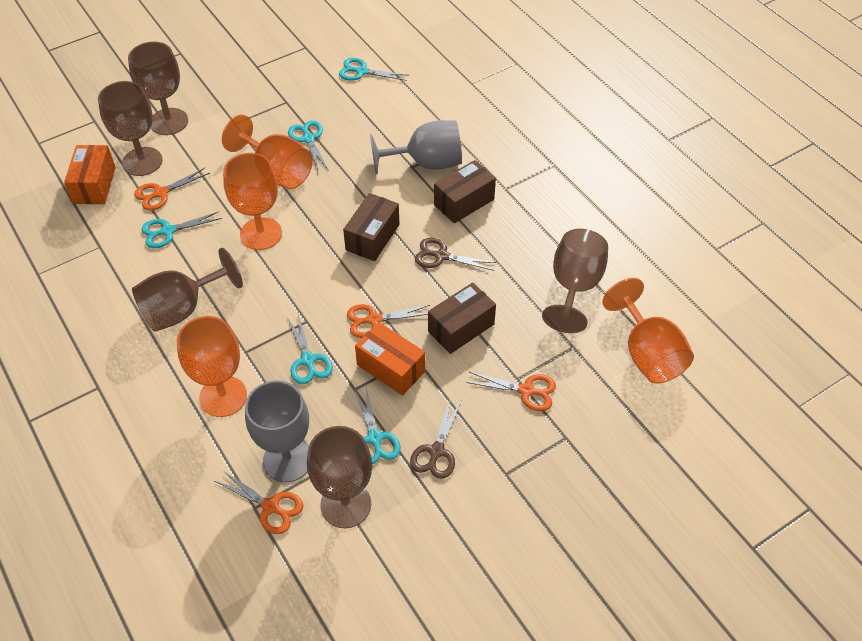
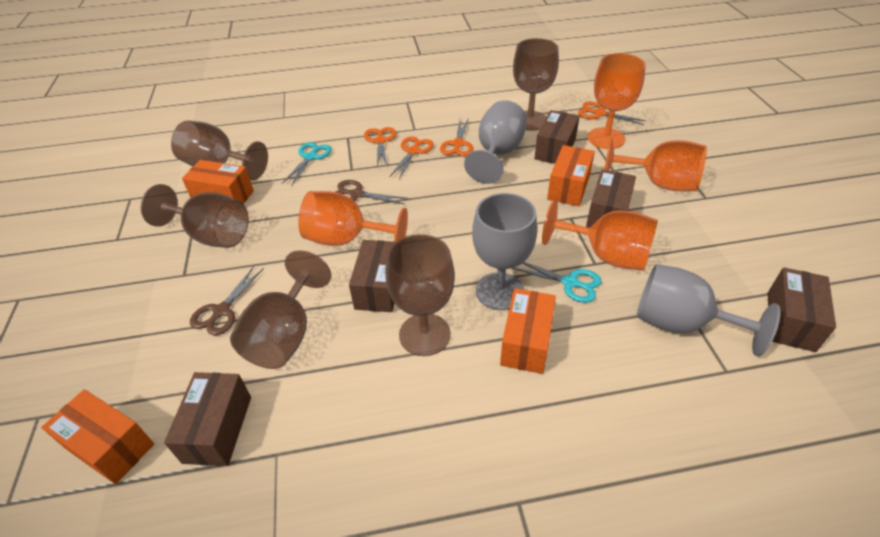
brown box: 3 -> 5
grey goblet: 2 -> 3
orange box: 2 -> 4
turquoise scissors: 5 -> 2

